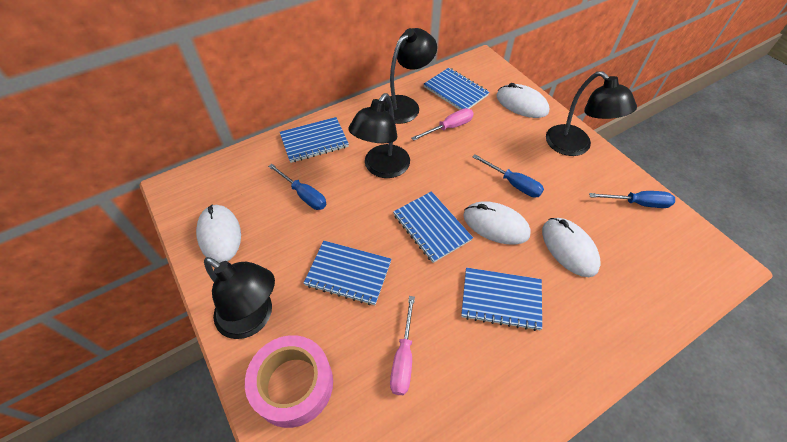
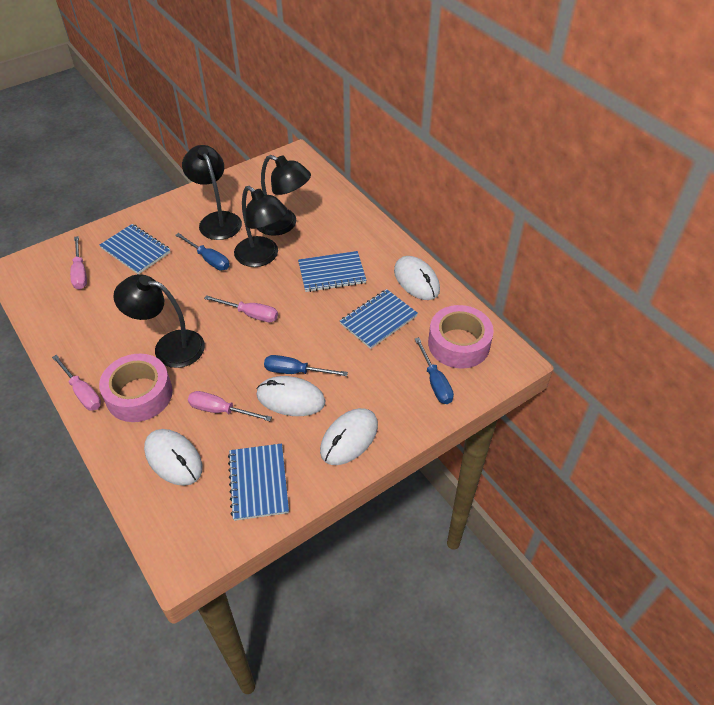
blue notebook: 5 -> 4
pink screwdriver: 2 -> 4
pink tape: 1 -> 2

